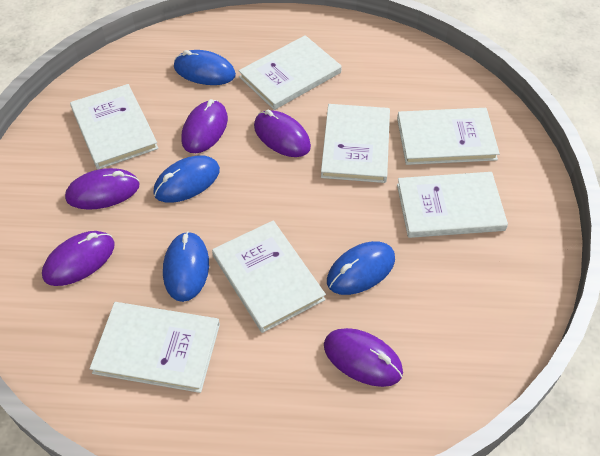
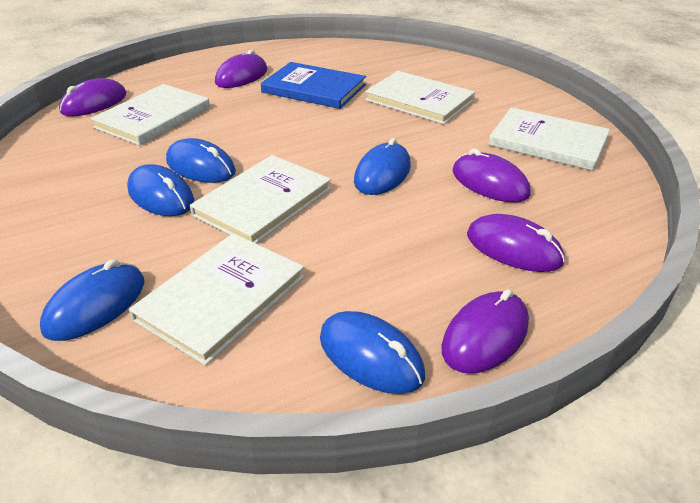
blue book: 0 -> 1
blue mouse: 4 -> 5
white book: 7 -> 5

